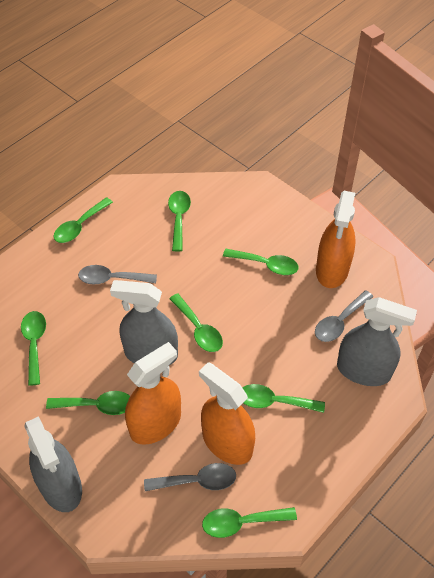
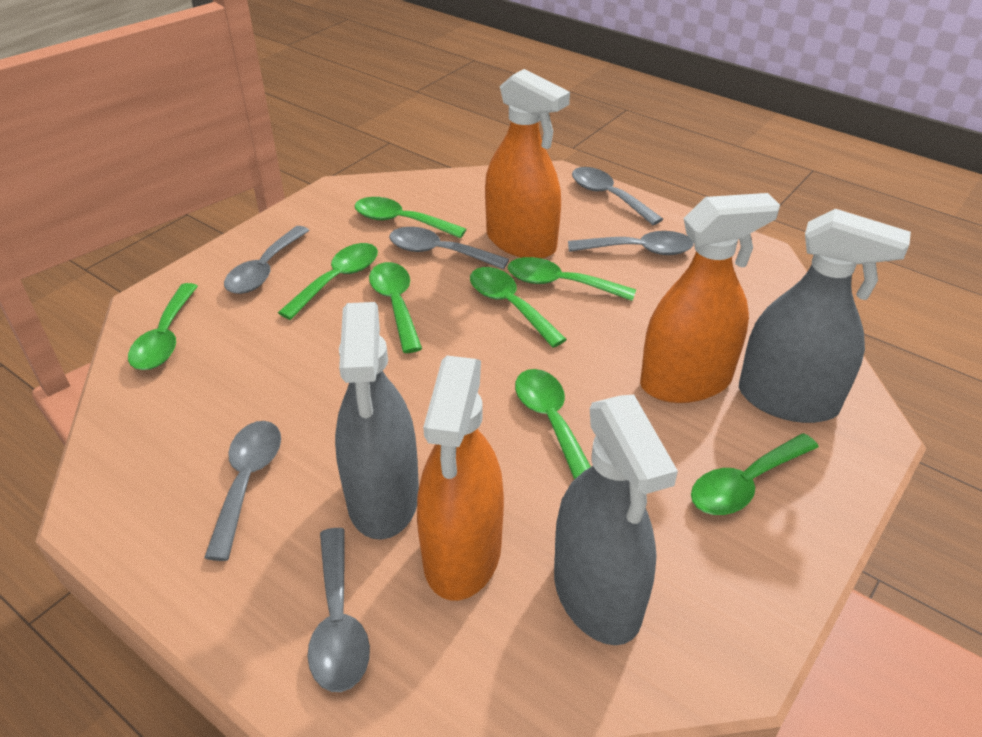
grey spoon: 3 -> 6

